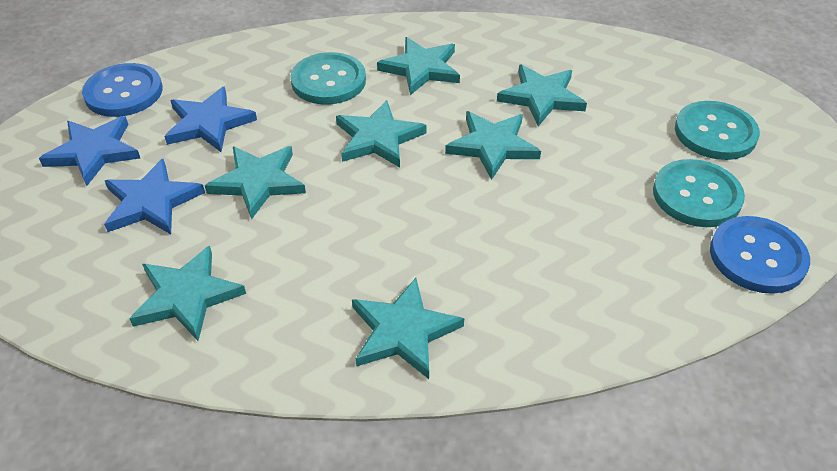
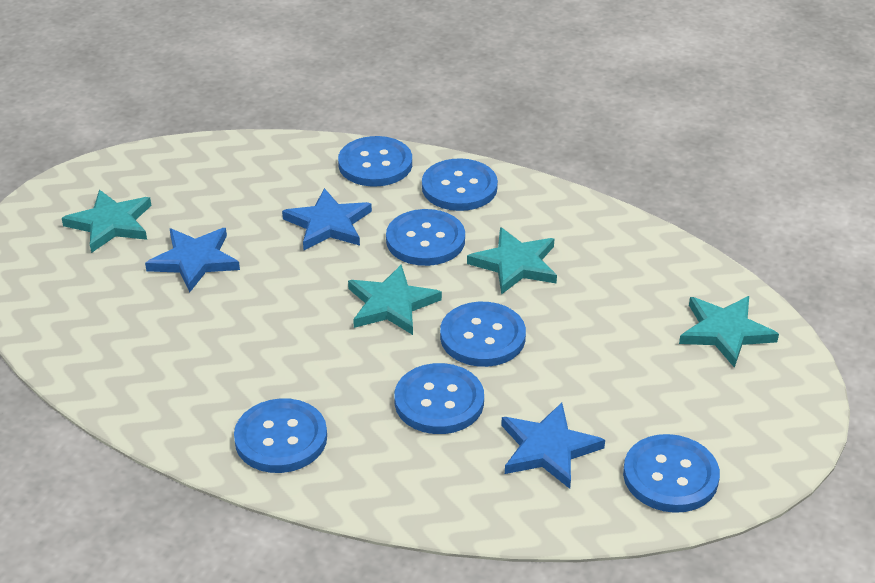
blue button: 2 -> 7
turquoise button: 3 -> 0
turquoise star: 7 -> 4

